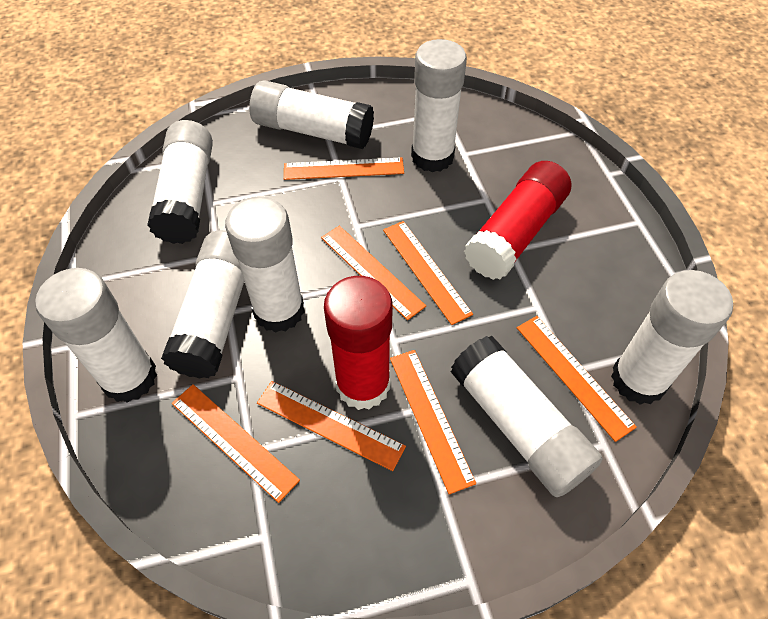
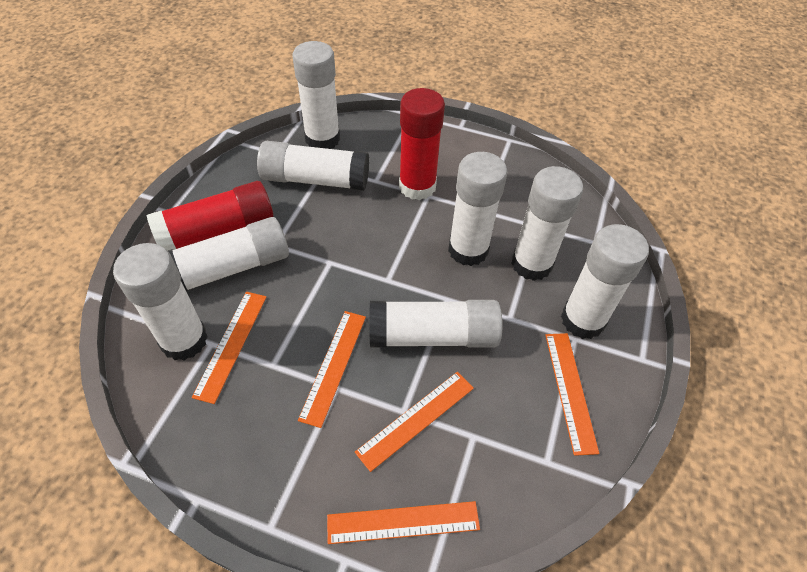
orange ruler: 7 -> 5

